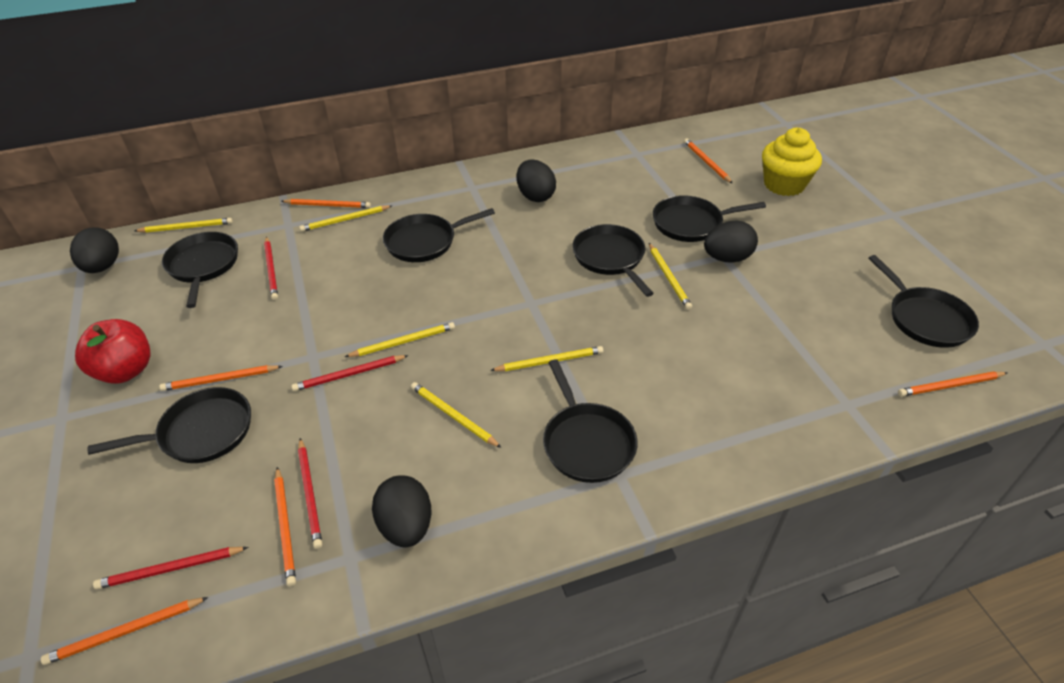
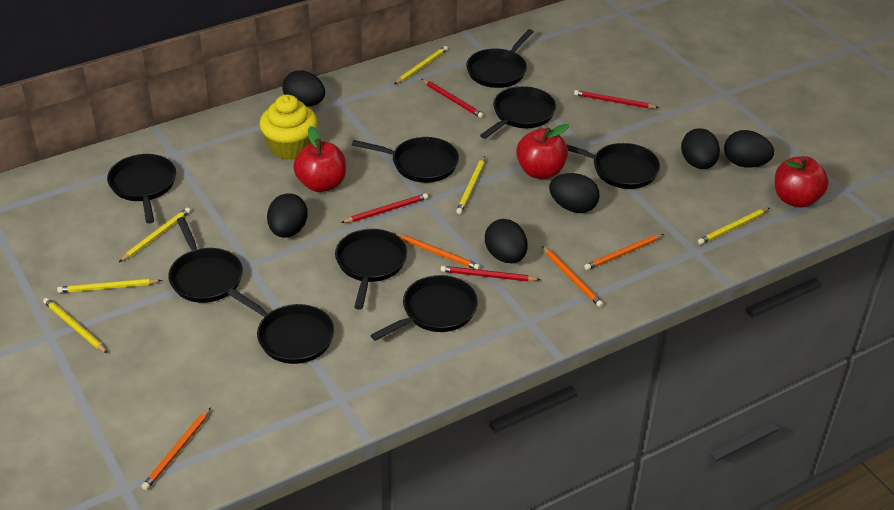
black egg: 4 -> 6
black pan: 7 -> 9
orange pencil: 6 -> 4
red apple: 1 -> 3

